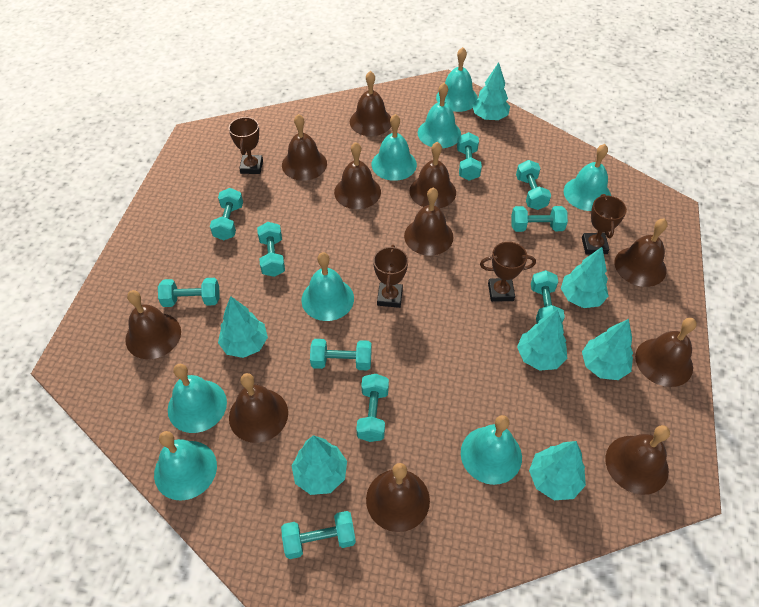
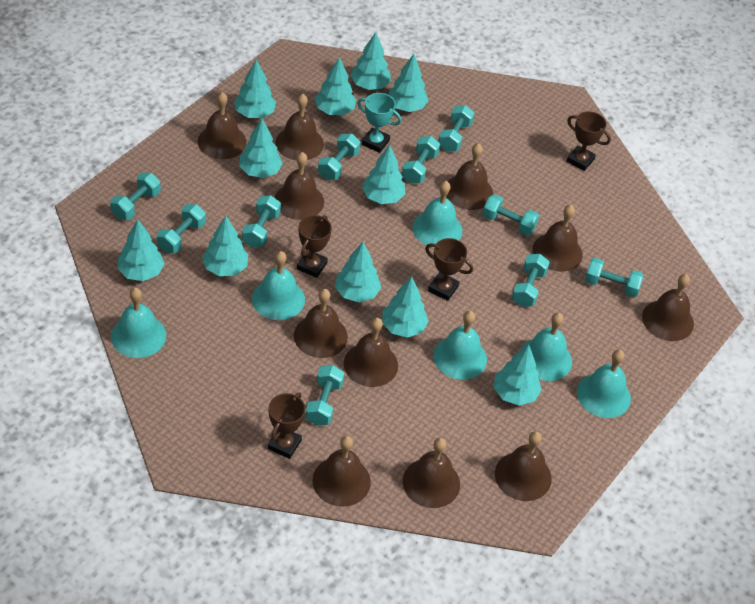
turquoise bell: 8 -> 6
turquoise tree: 7 -> 11
turquoise trophy: 0 -> 1

